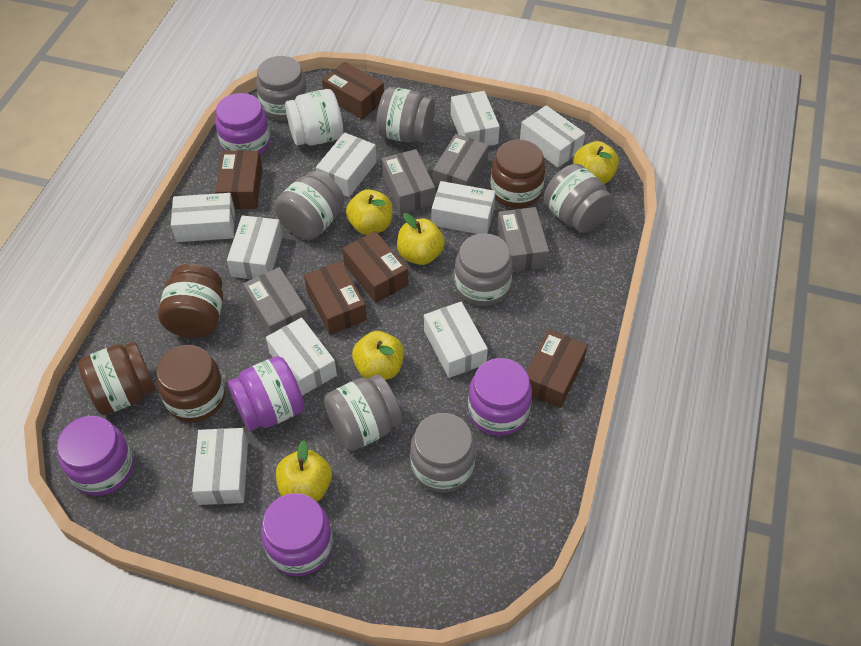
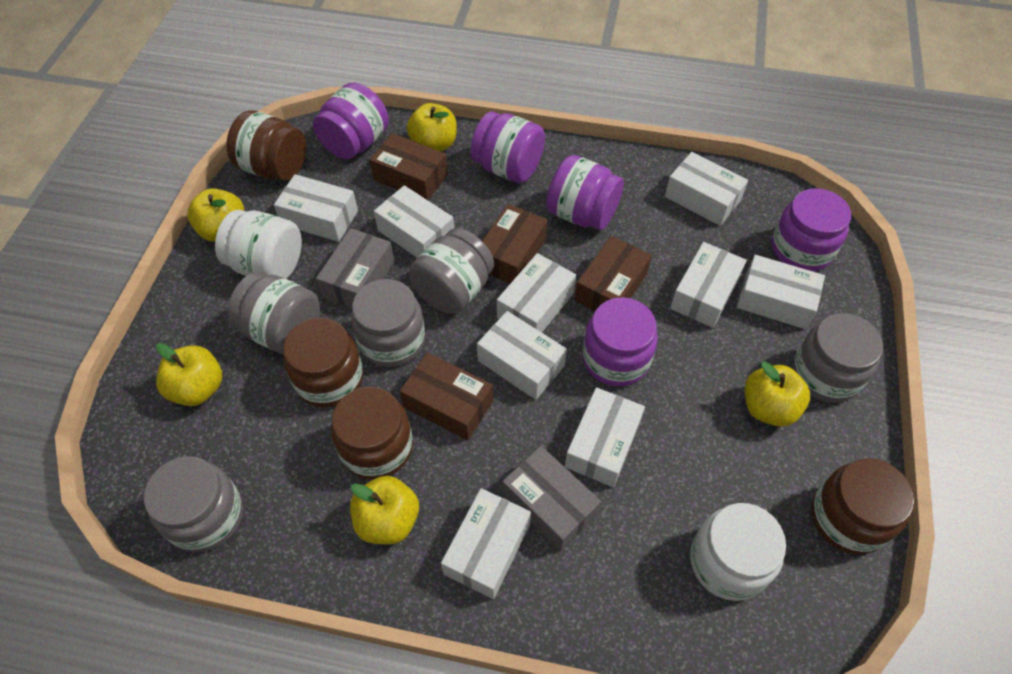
brown box: 5 -> 4
grey box: 4 -> 2
grey jar: 7 -> 5
white jar: 1 -> 2

